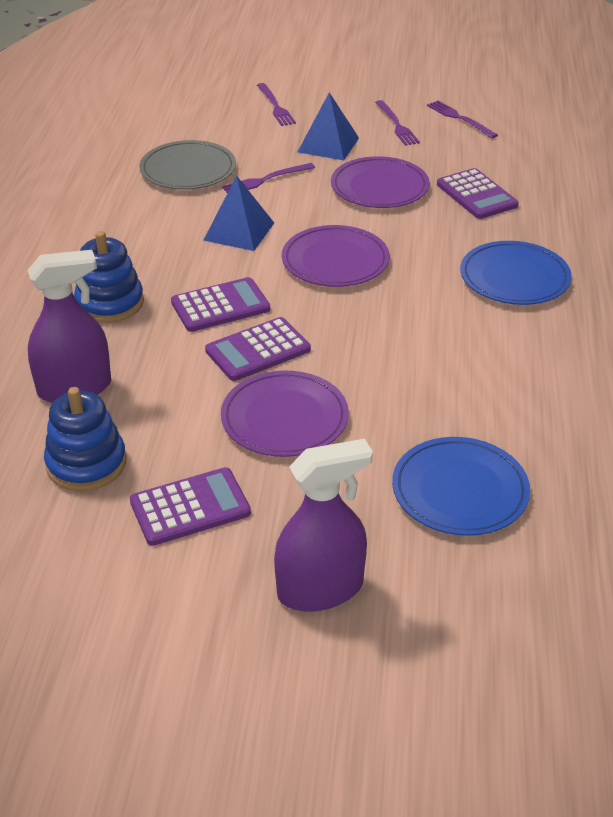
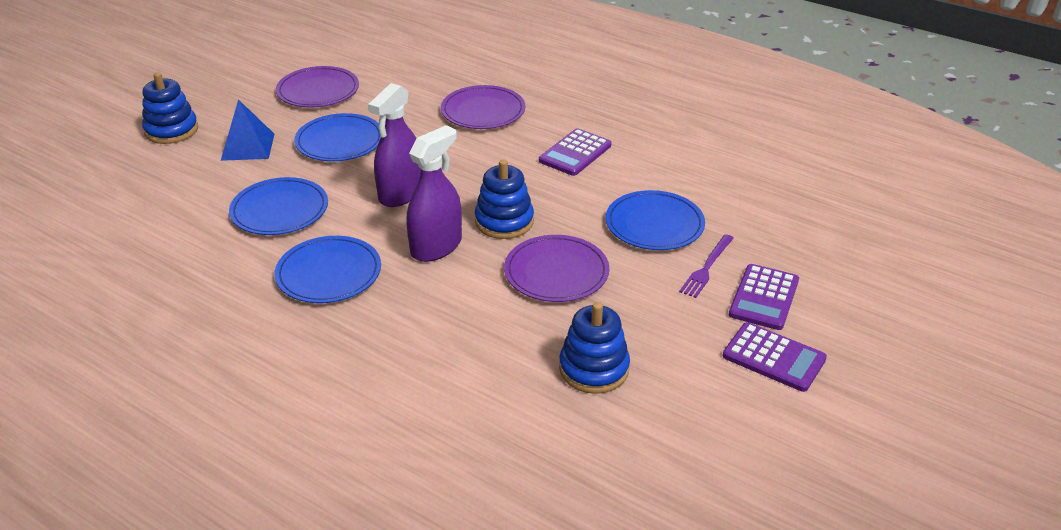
blue plate: 2 -> 4
blue pyramid: 2 -> 1
blue stacking toy: 2 -> 3
grey plate: 1 -> 0
purple calculator: 4 -> 3
purple fork: 4 -> 1

